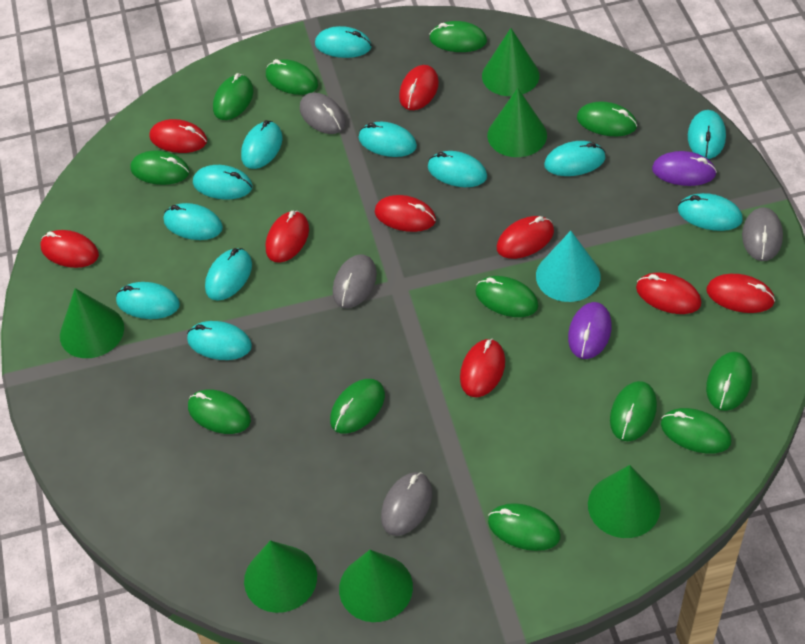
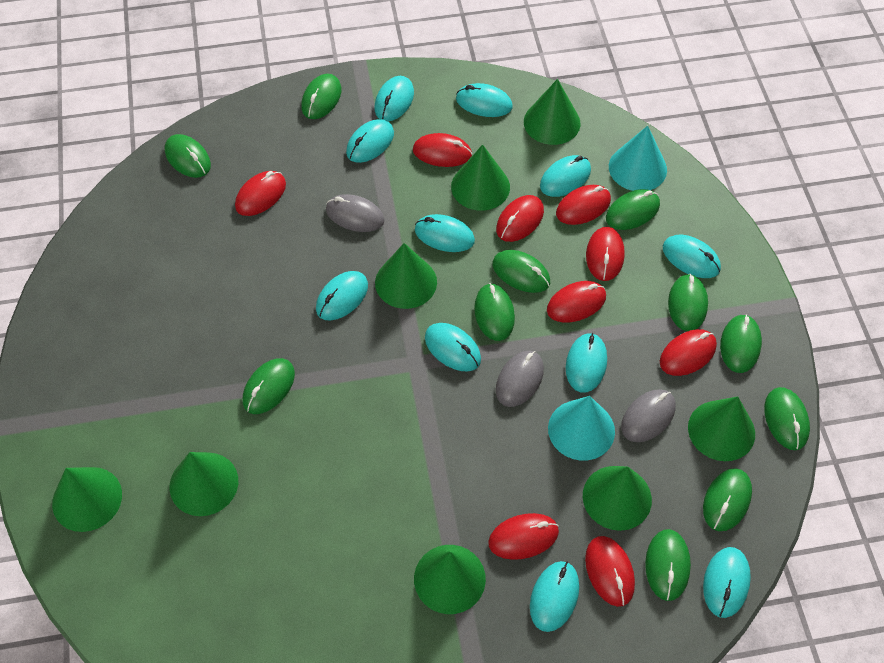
green cone: 6 -> 8
green mouse: 12 -> 11
grey mouse: 4 -> 3
purple mouse: 2 -> 0
turquoise cone: 1 -> 2
turquoise mouse: 12 -> 11

